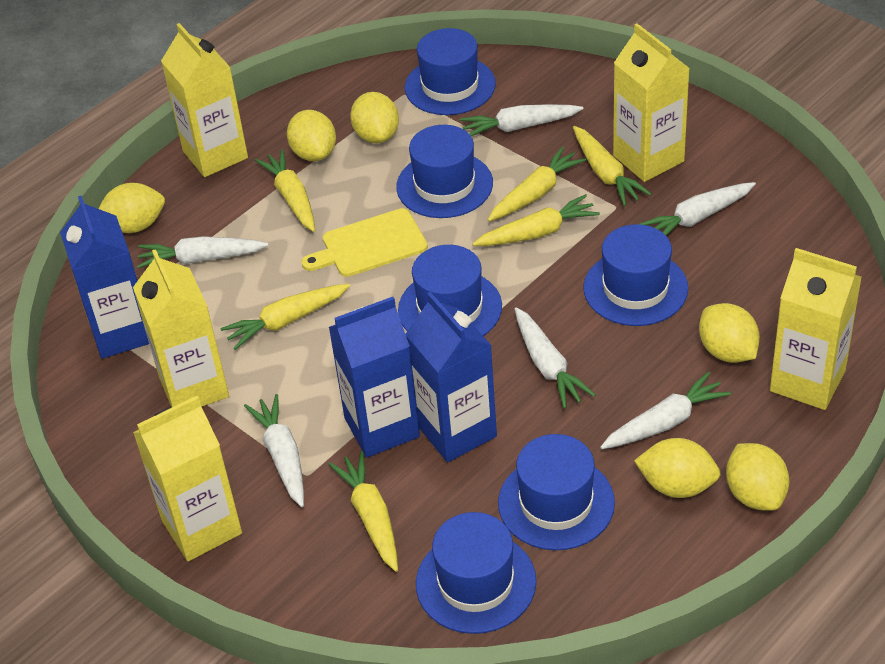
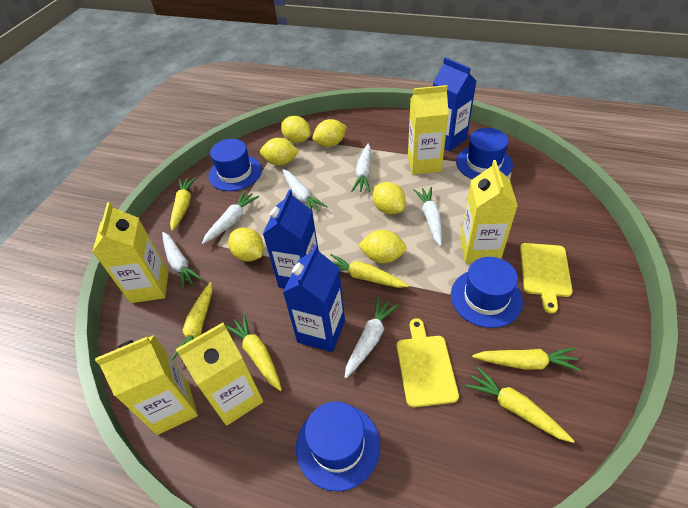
blue hat: 6 -> 4
yellow cutting board: 1 -> 2

